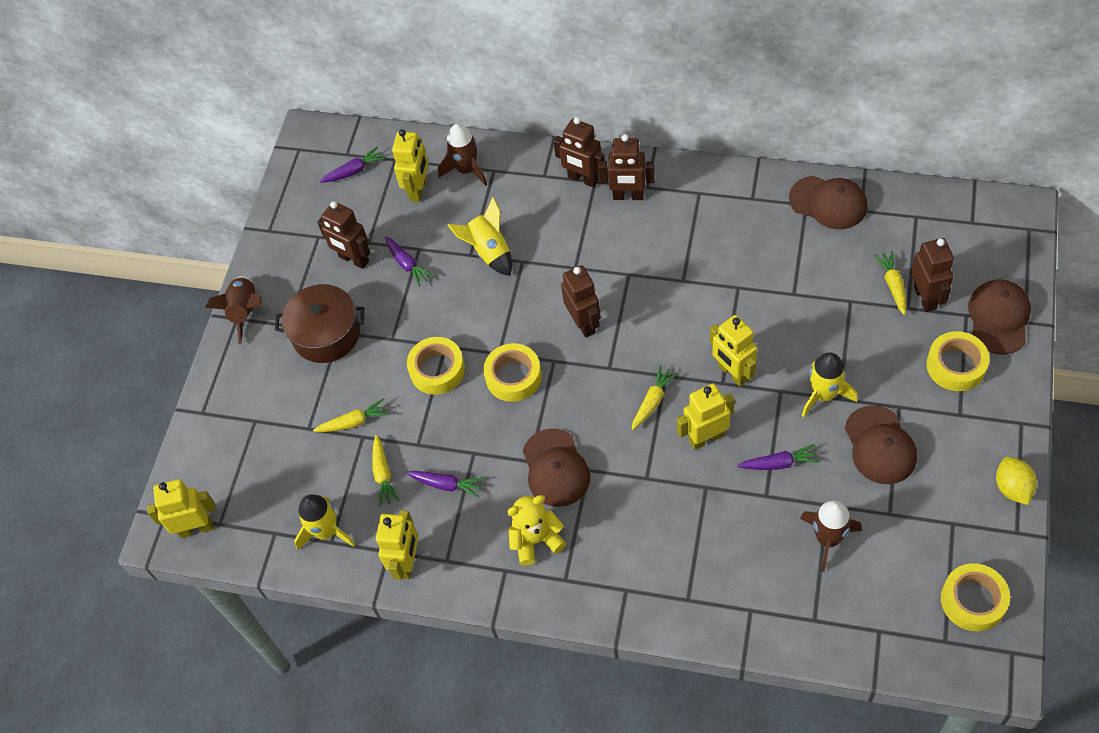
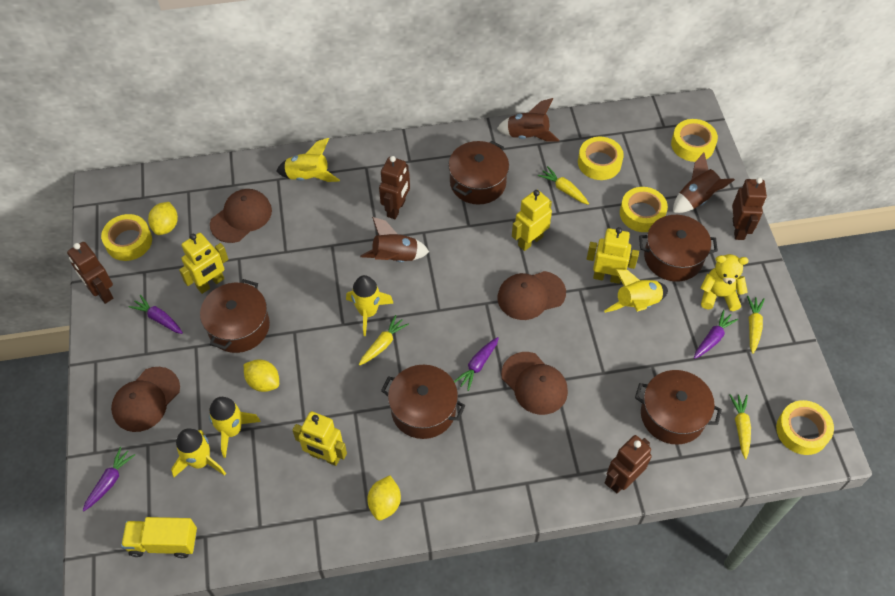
brown pot: 1 -> 5
brown robot: 5 -> 4
yellow lemon: 1 -> 3
yellow robot: 5 -> 4
yellow rocket: 3 -> 5
yellow tape: 4 -> 5
yellow truck: 0 -> 1

